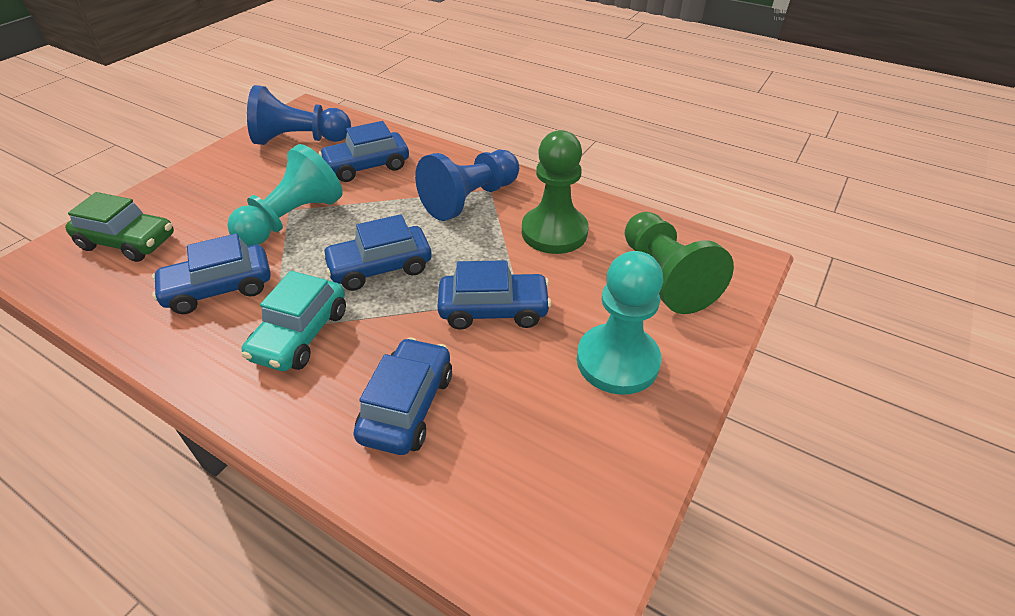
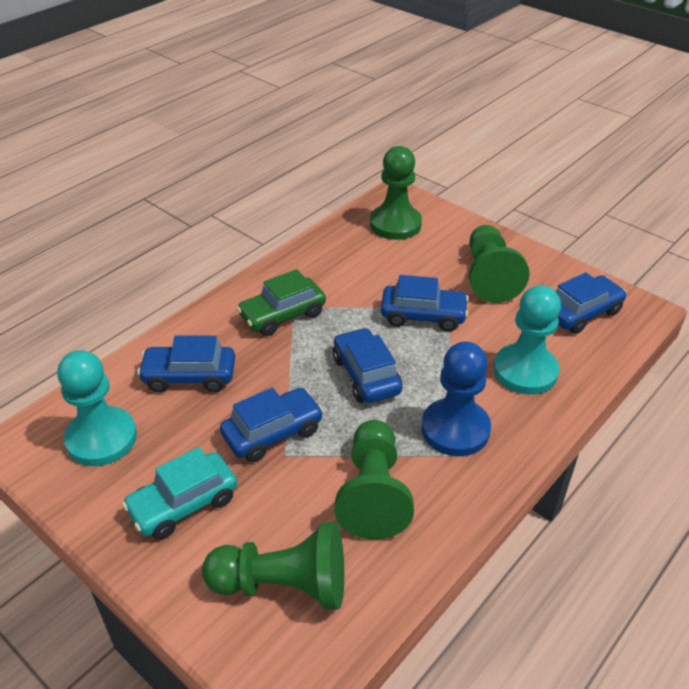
blue pawn: 2 -> 1
green pawn: 2 -> 4

